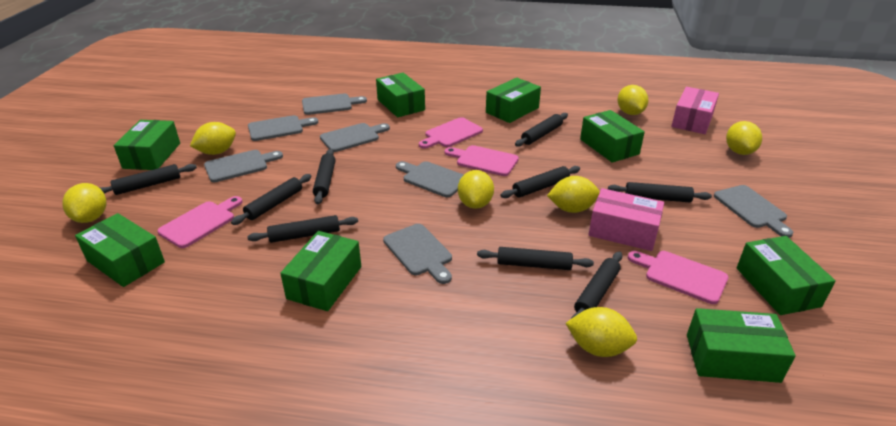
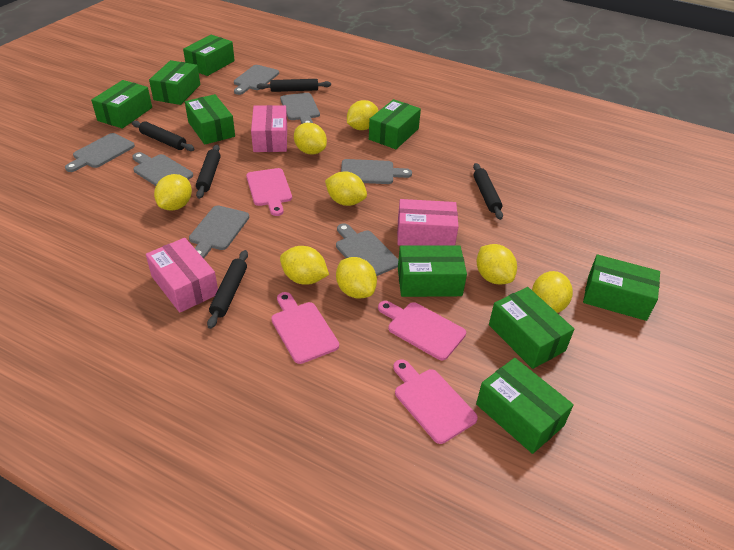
black rolling pin: 9 -> 5
green box: 8 -> 9
pink box: 2 -> 3
yellow lemon: 7 -> 8

